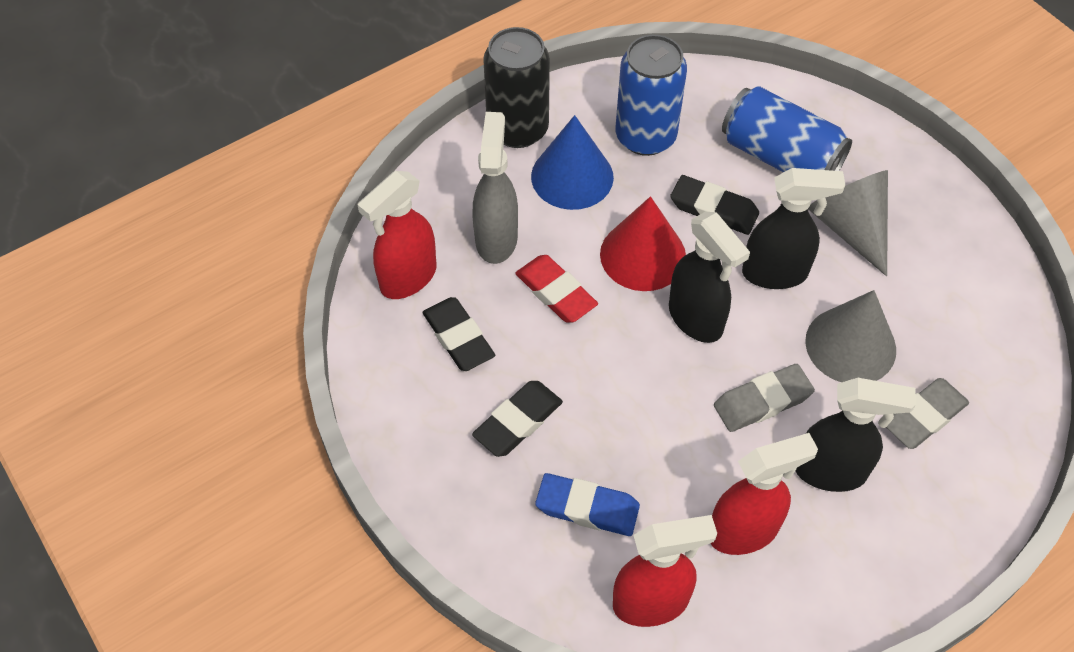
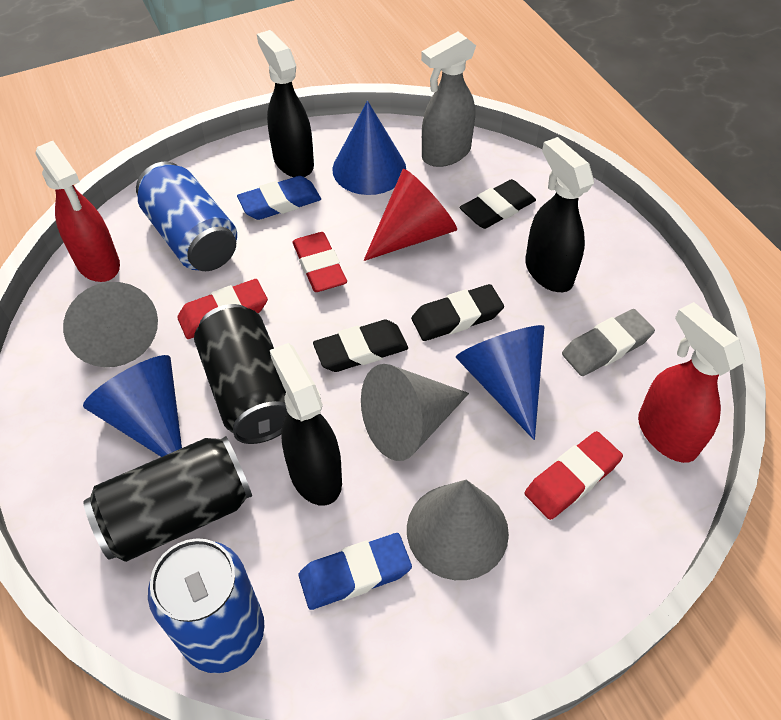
black can: 1 -> 2
blue cone: 1 -> 3
blue eraser: 1 -> 2
grey cone: 2 -> 3
grey eraser: 2 -> 1
red eraser: 1 -> 3
red spray bottle: 3 -> 2

